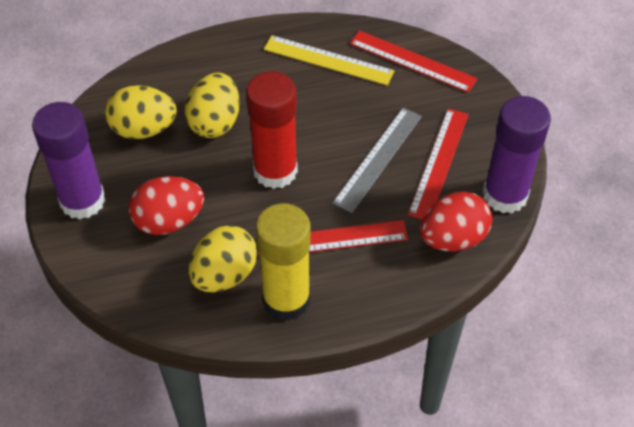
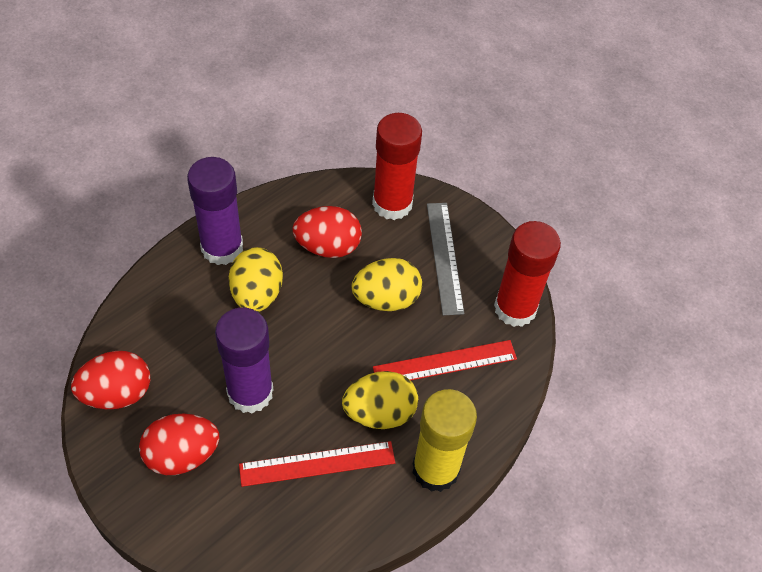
red egg: 2 -> 3
red glue stick: 1 -> 2
red ruler: 3 -> 2
yellow ruler: 1 -> 0

